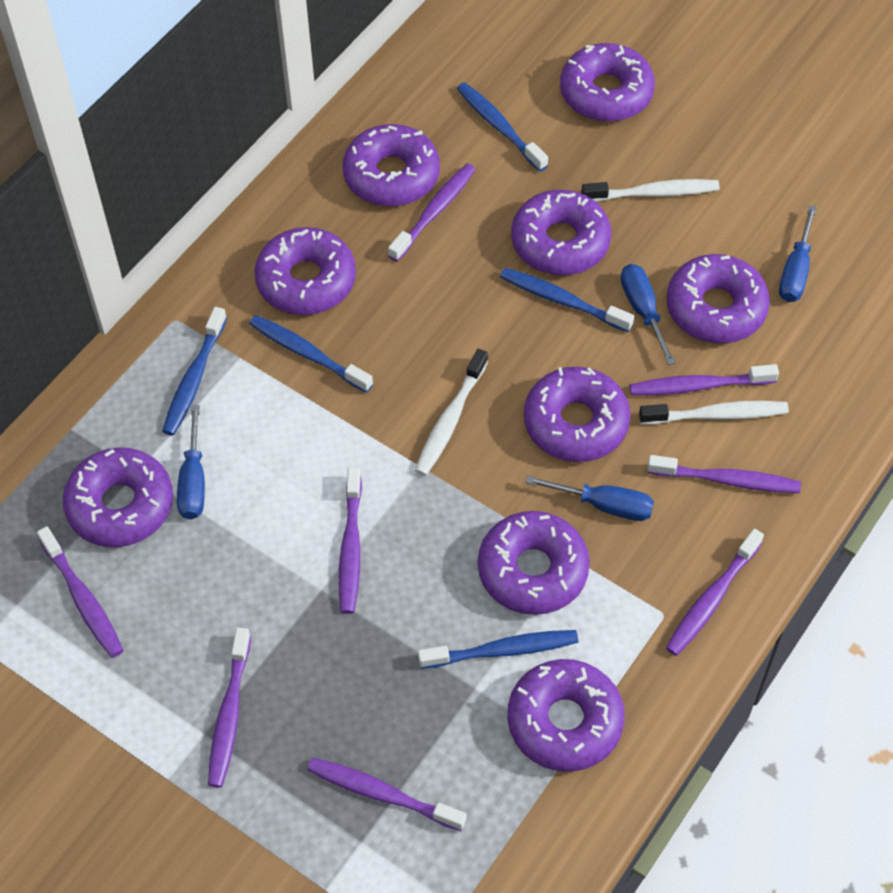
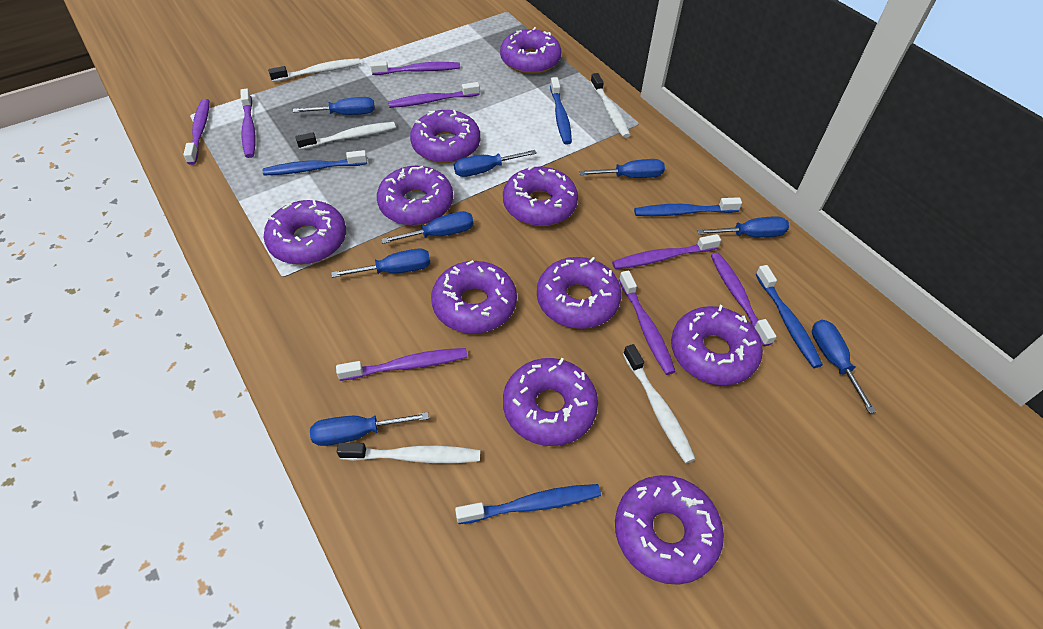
blue screwdriver: 4 -> 8
purple donut: 9 -> 10
white toothbrush: 3 -> 5

